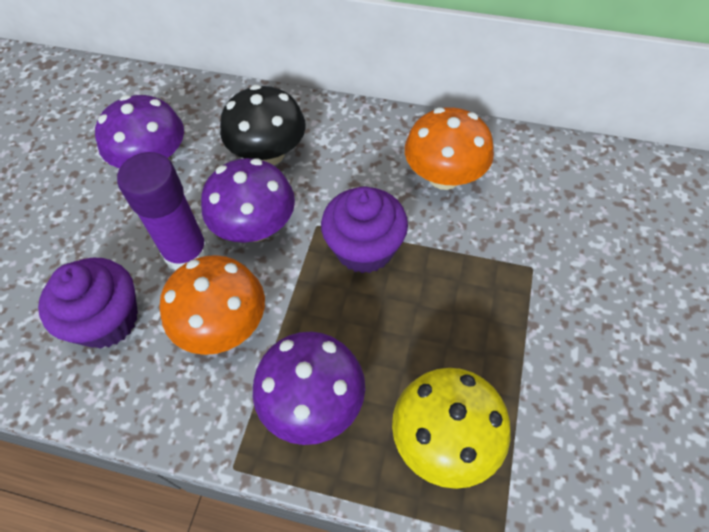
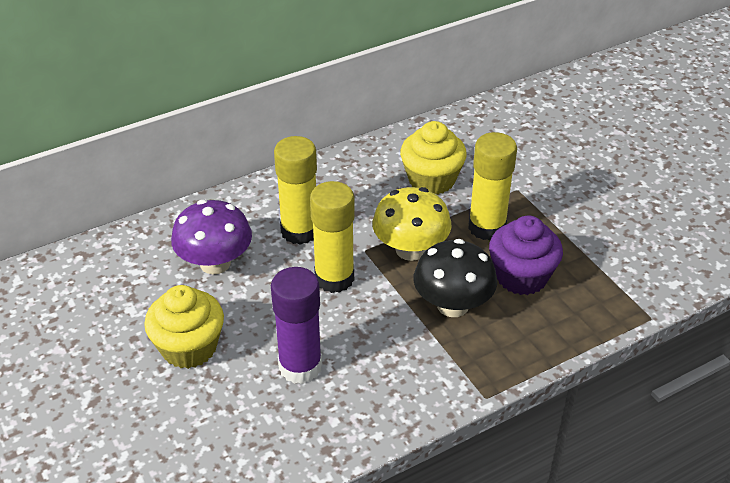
orange mushroom: 2 -> 0
purple cupcake: 2 -> 1
purple mushroom: 3 -> 1
yellow cupcake: 0 -> 2
yellow glue stick: 0 -> 3

